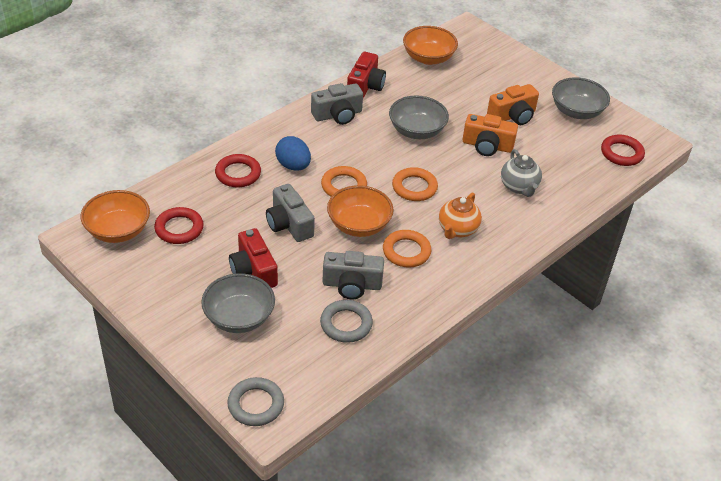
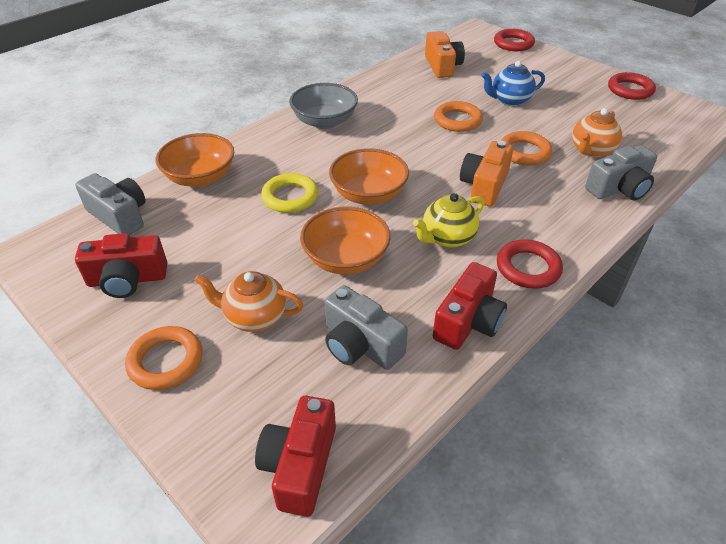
blue egg: 1 -> 0
blue teapot: 0 -> 1
grey bowl: 3 -> 1
grey ring: 2 -> 0
grey teapot: 1 -> 0
orange teapot: 1 -> 2
red camera: 2 -> 3
yellow ring: 0 -> 1
yellow teapot: 0 -> 1

